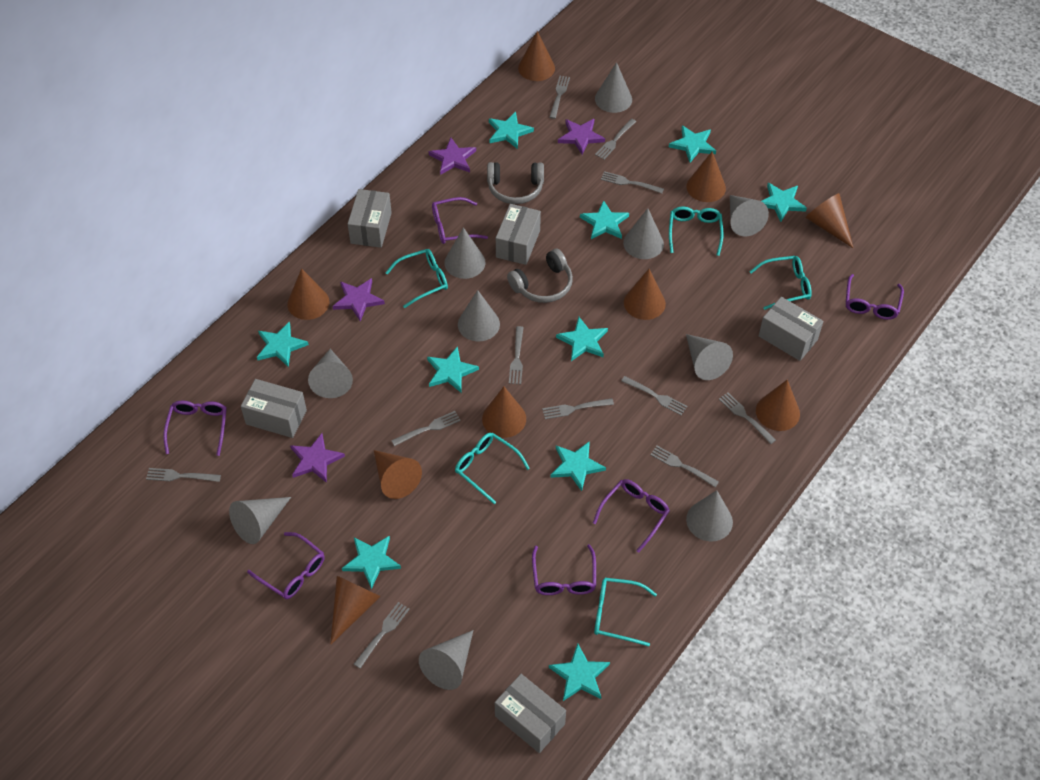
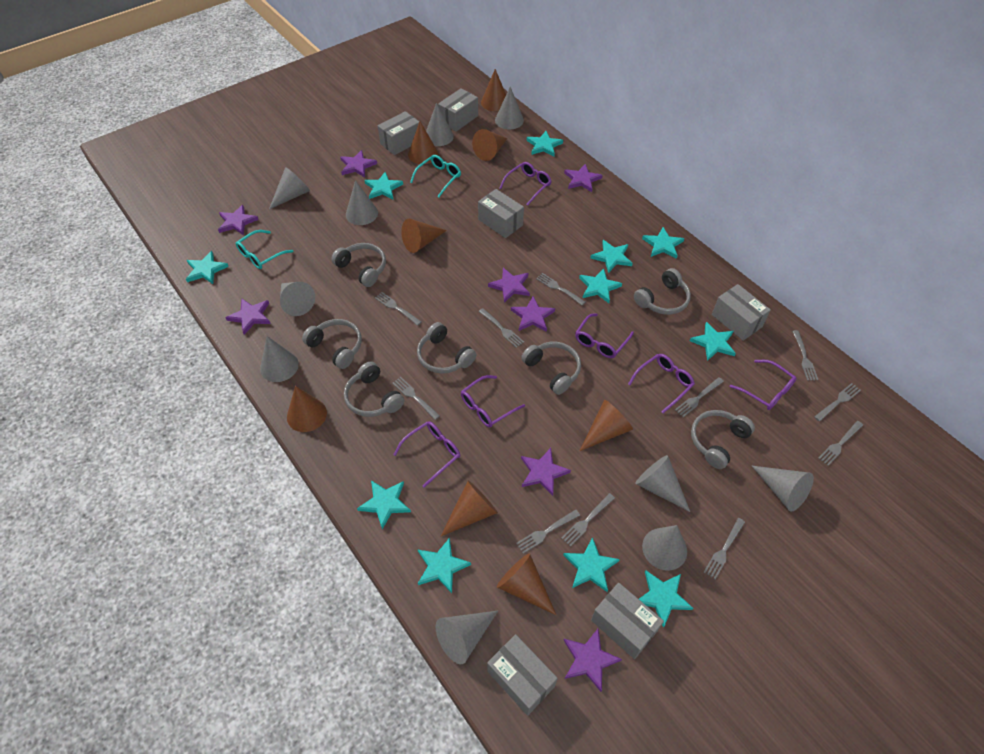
brown cone: 9 -> 8
grey box: 5 -> 6
grey headphones: 2 -> 7
purple star: 4 -> 8
turquoise glasses: 5 -> 2
turquoise star: 10 -> 11

